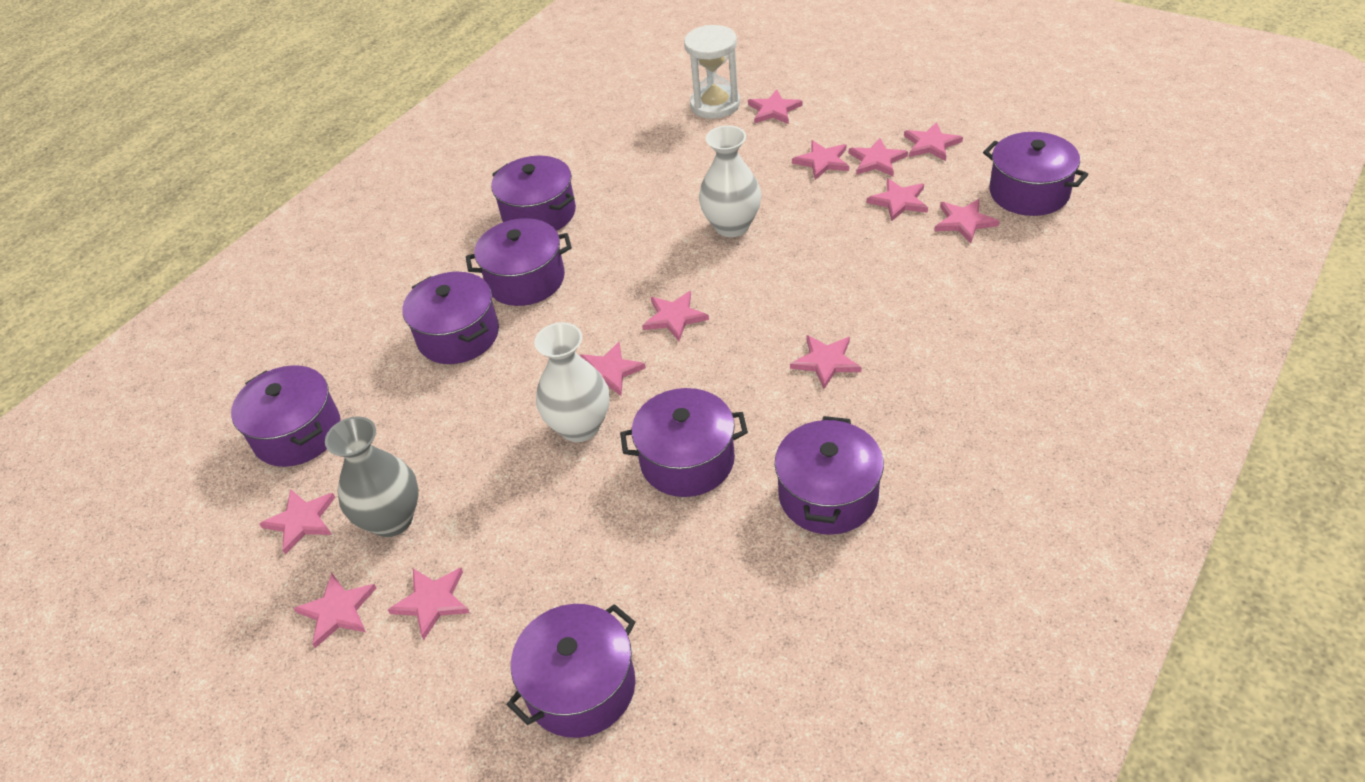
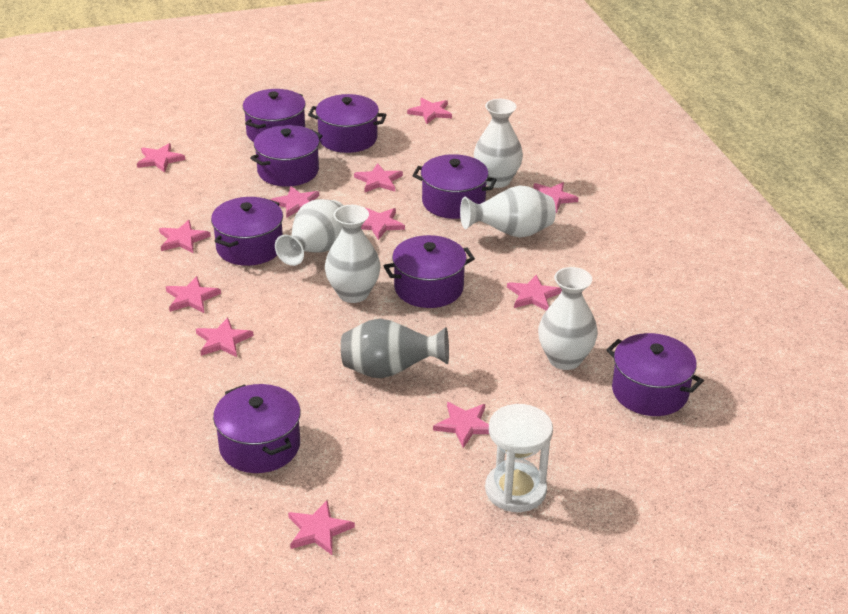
white vase: 2 -> 5

